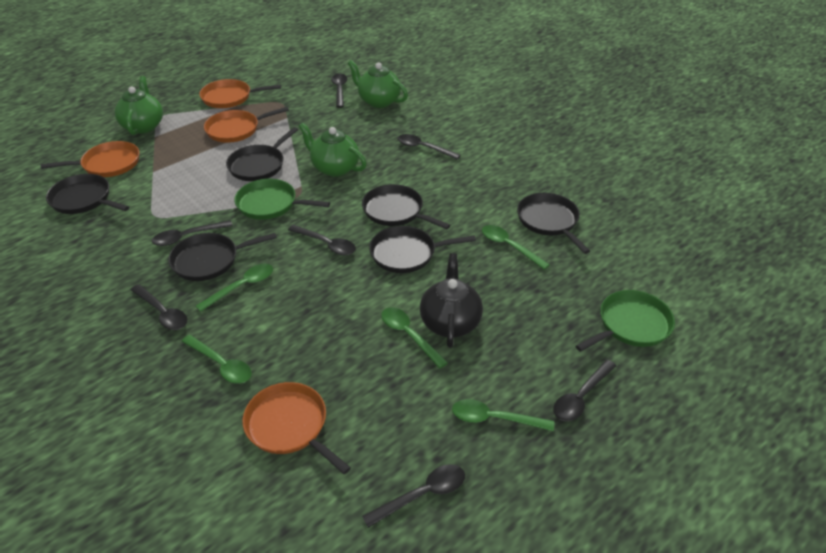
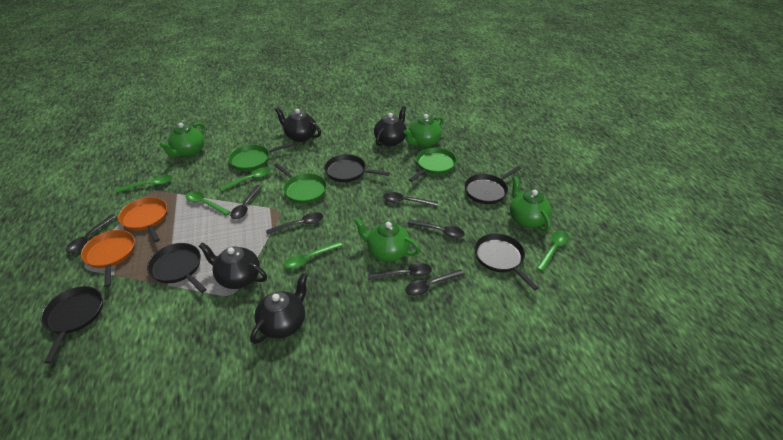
black pan: 6 -> 5
black teapot: 1 -> 4
green pan: 2 -> 3
green teapot: 3 -> 4
orange pan: 4 -> 2

